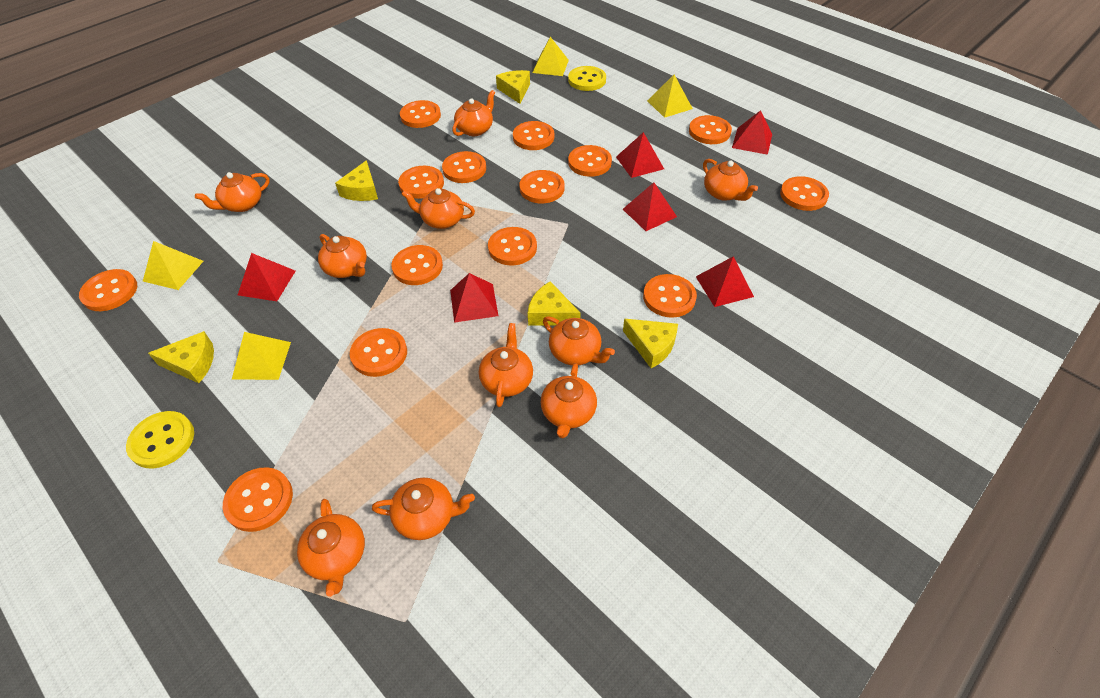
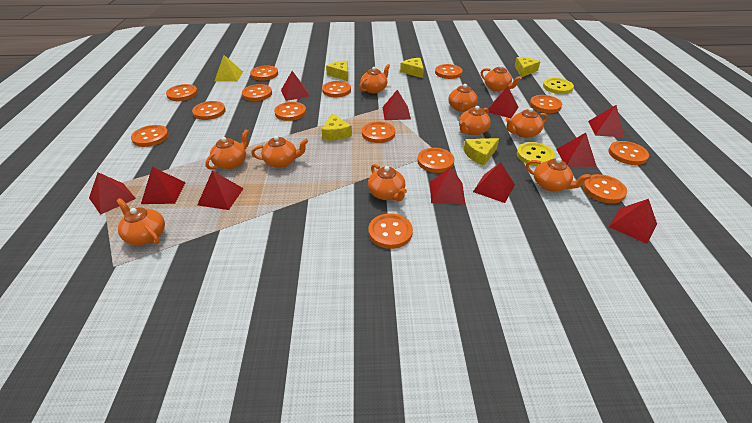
red pyramid: 6 -> 11
yellow pyramid: 4 -> 1

